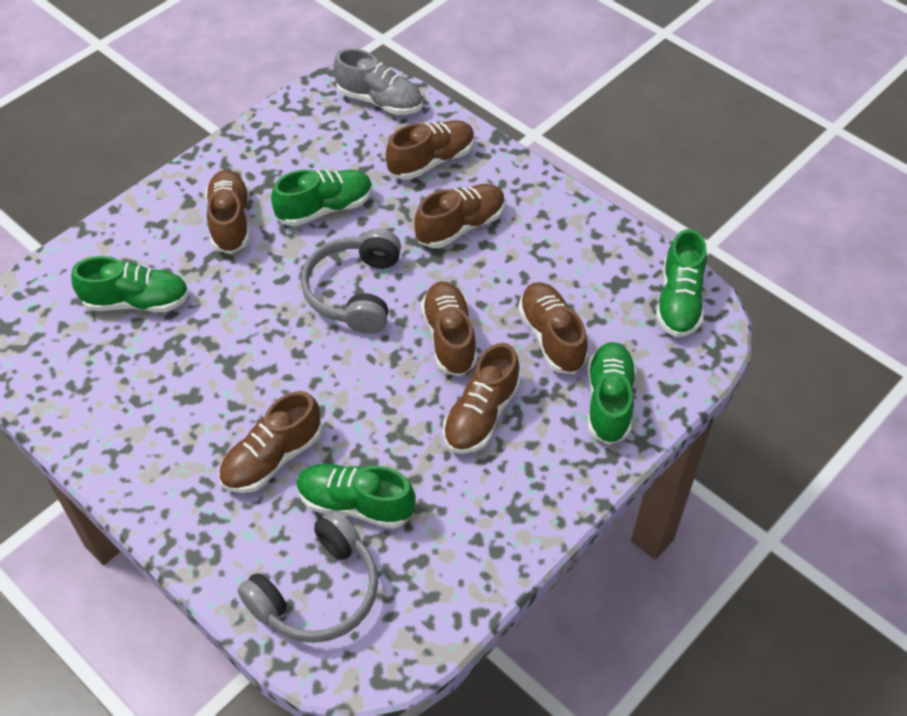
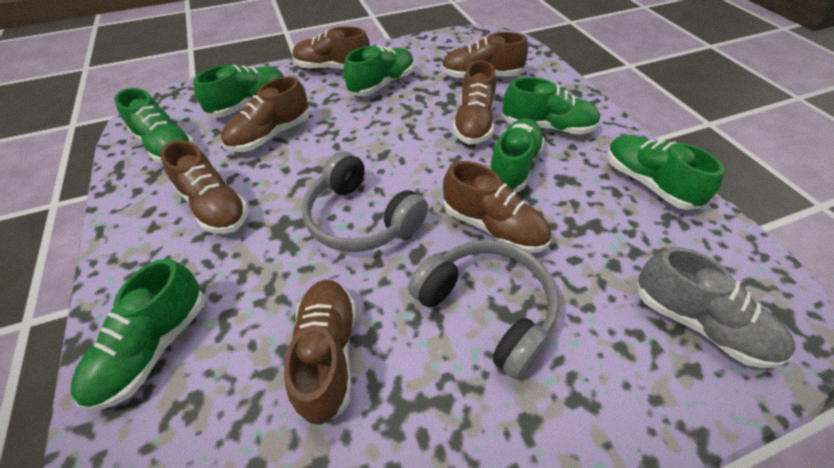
green shoe: 5 -> 7

